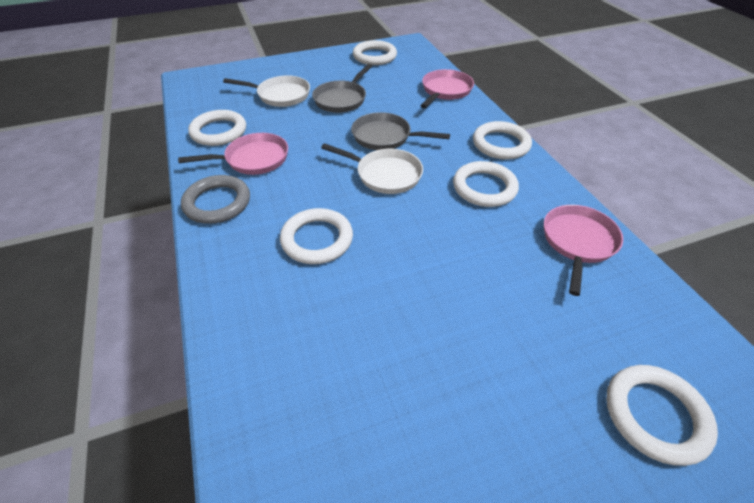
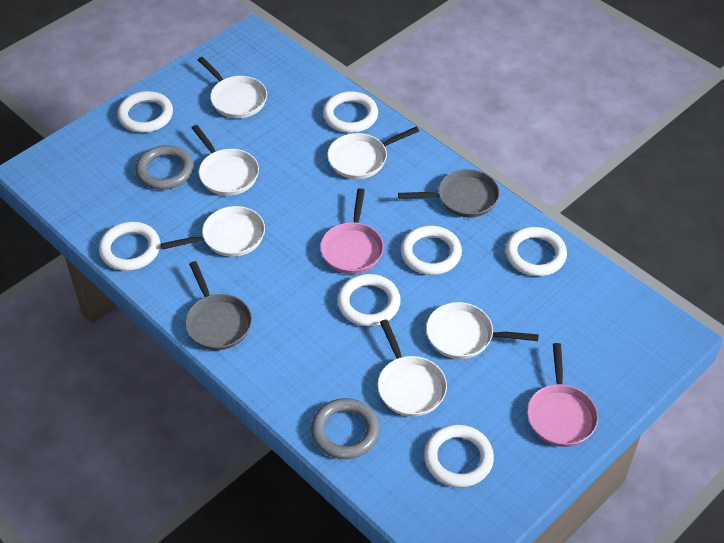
grey ring: 1 -> 2
pink pan: 3 -> 2
white pan: 2 -> 6
white ring: 6 -> 7

